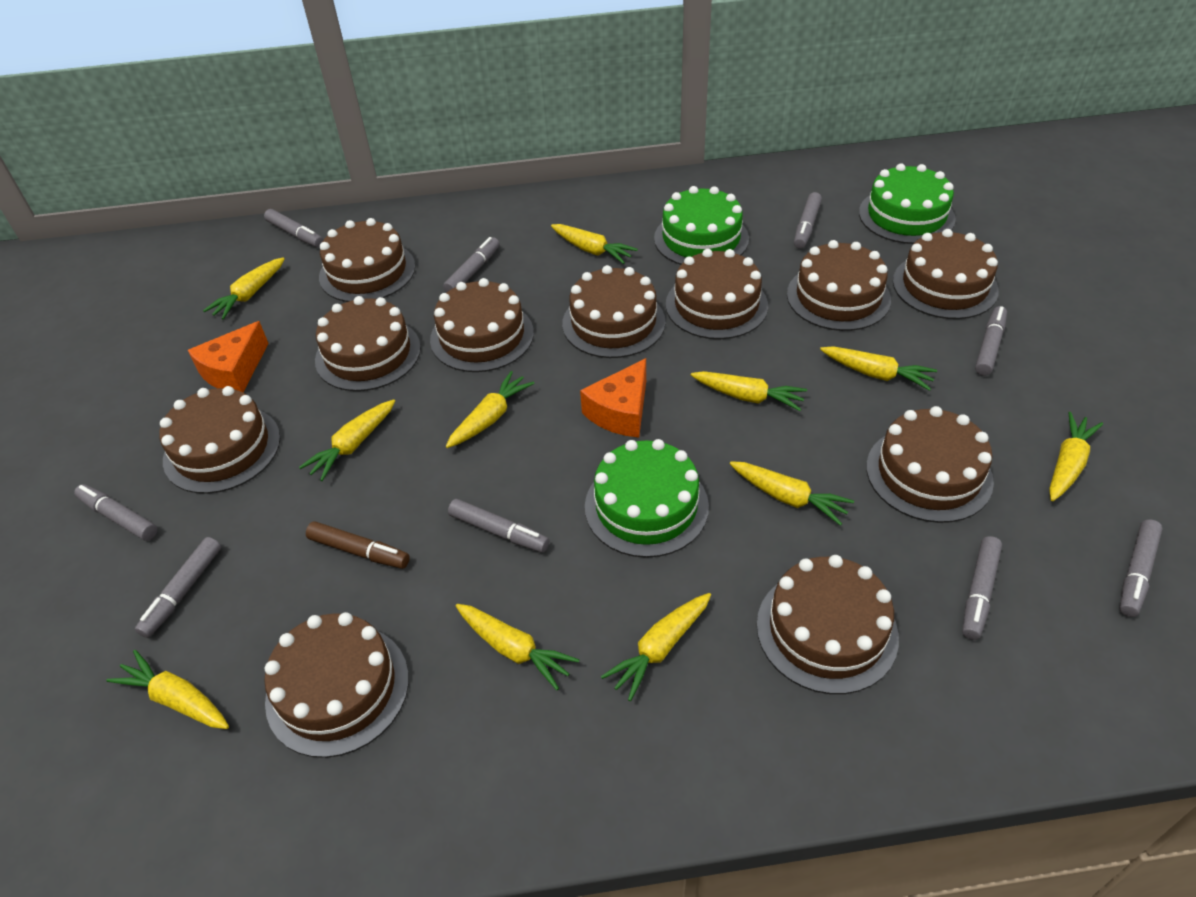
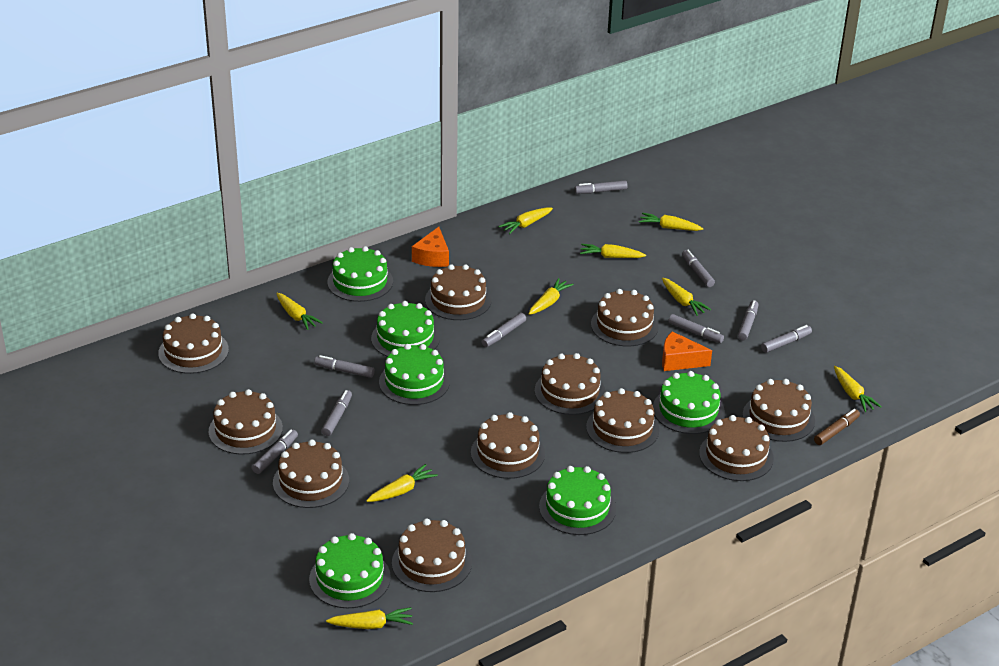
green cake: 3 -> 6
yellow carrot: 11 -> 9

